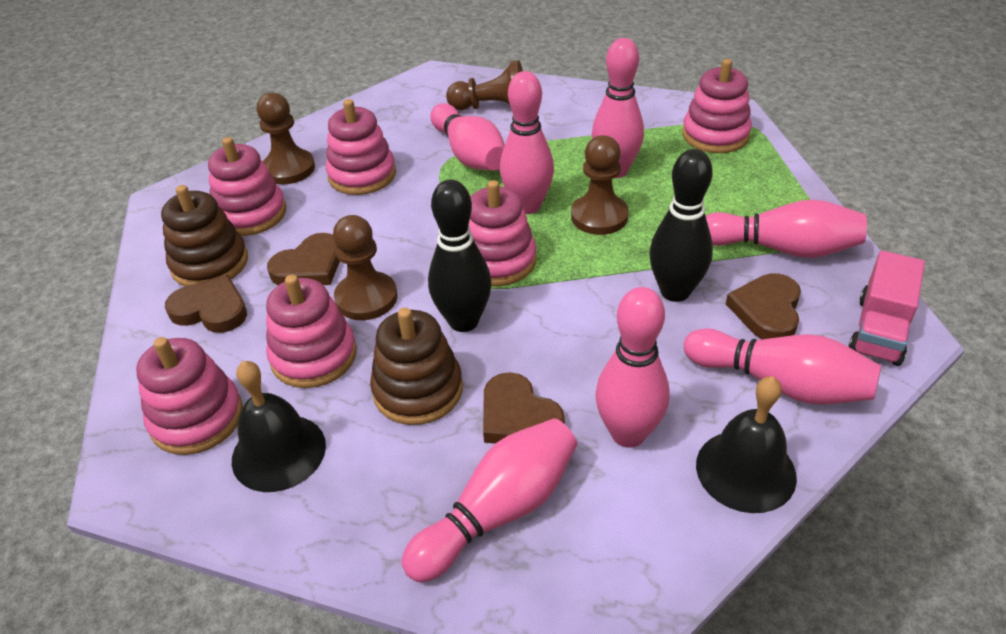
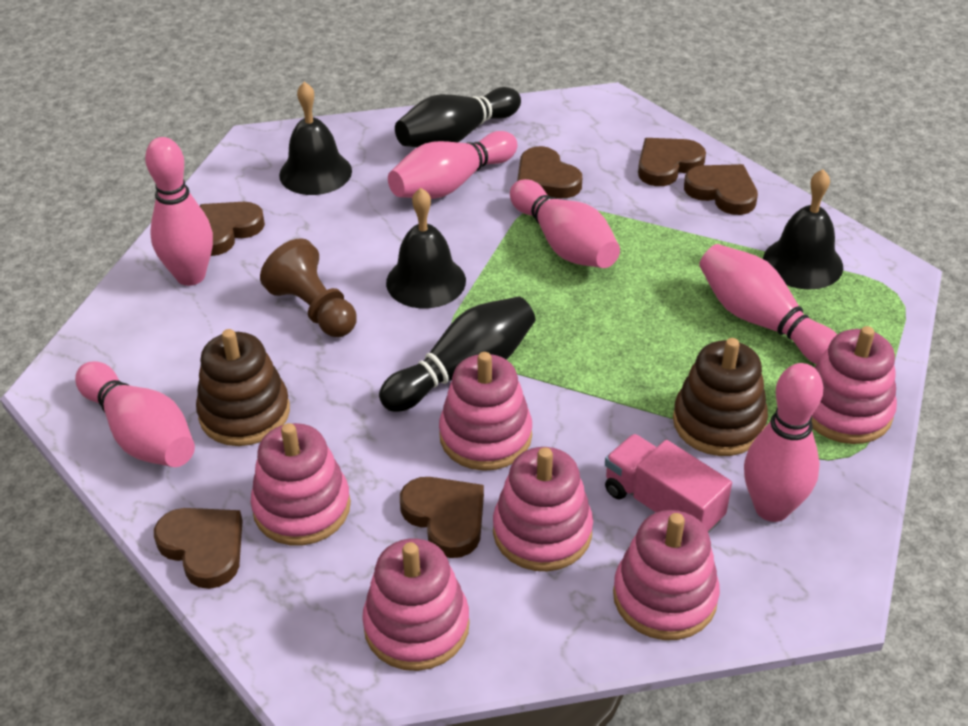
black bell: 2 -> 3
brown heart: 4 -> 6
brown pawn: 4 -> 1
pink bowling pin: 7 -> 6

